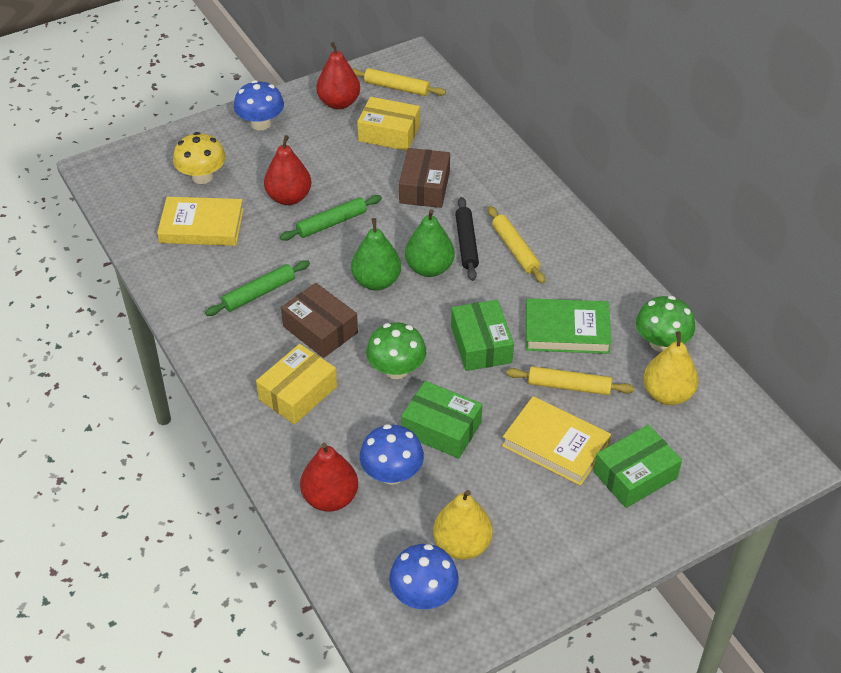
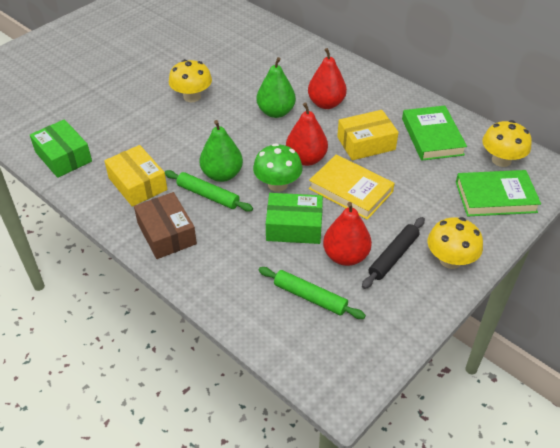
blue mushroom: 3 -> 0
brown box: 2 -> 1
green book: 1 -> 2
green box: 3 -> 2
green mushroom: 2 -> 1
yellow book: 2 -> 1
yellow mushroom: 1 -> 3
yellow pear: 2 -> 0
yellow rolling pin: 3 -> 0

